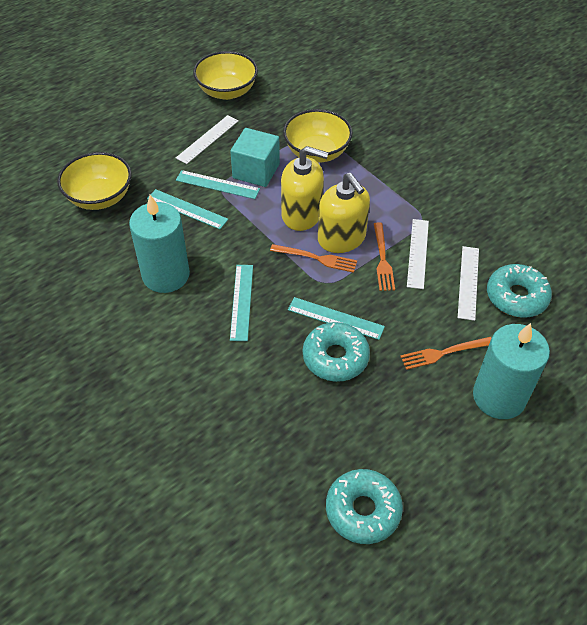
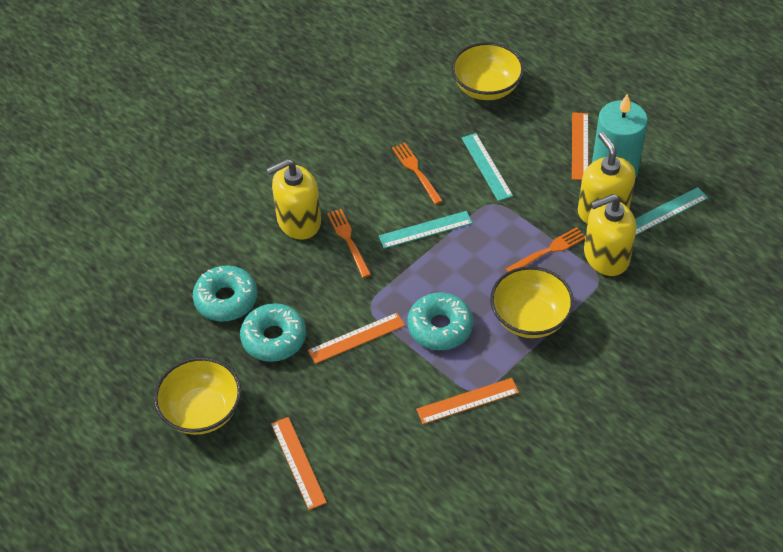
orange ruler: 0 -> 4
turquoise candle: 2 -> 1
turquoise cube: 1 -> 0
turquoise ruler: 4 -> 3
white ruler: 3 -> 0
yellow soap dispenser: 2 -> 3

